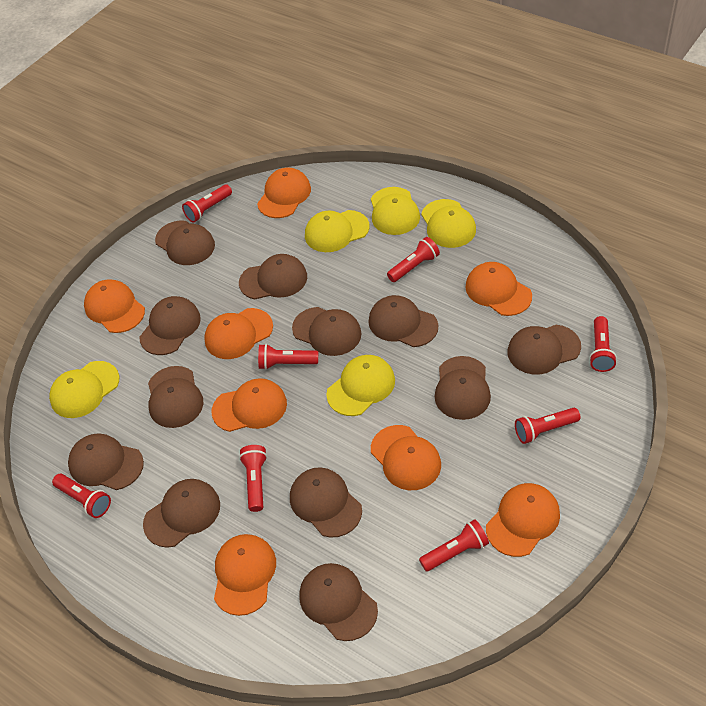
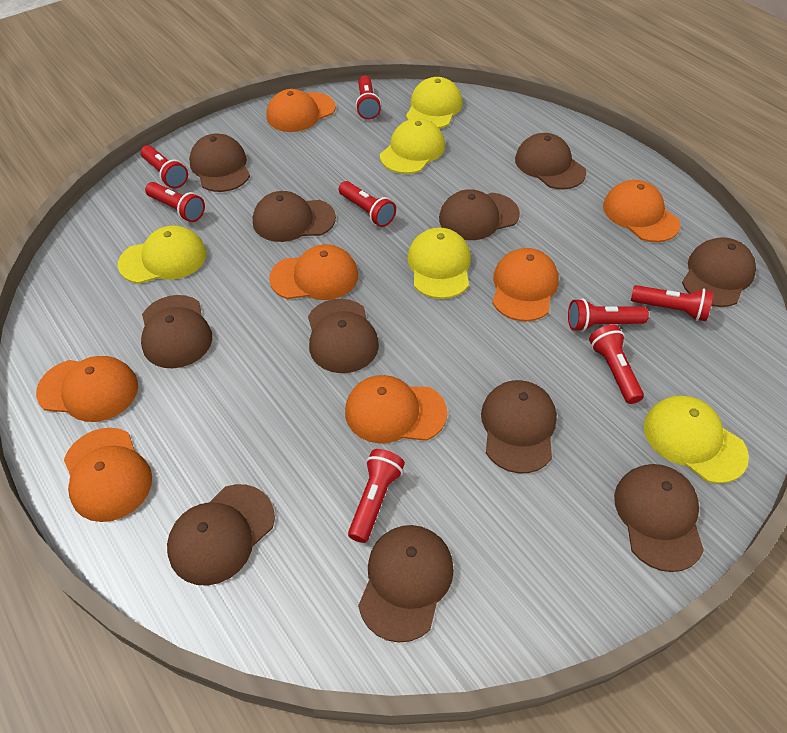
brown cap: 12 -> 11
orange cap: 8 -> 7

